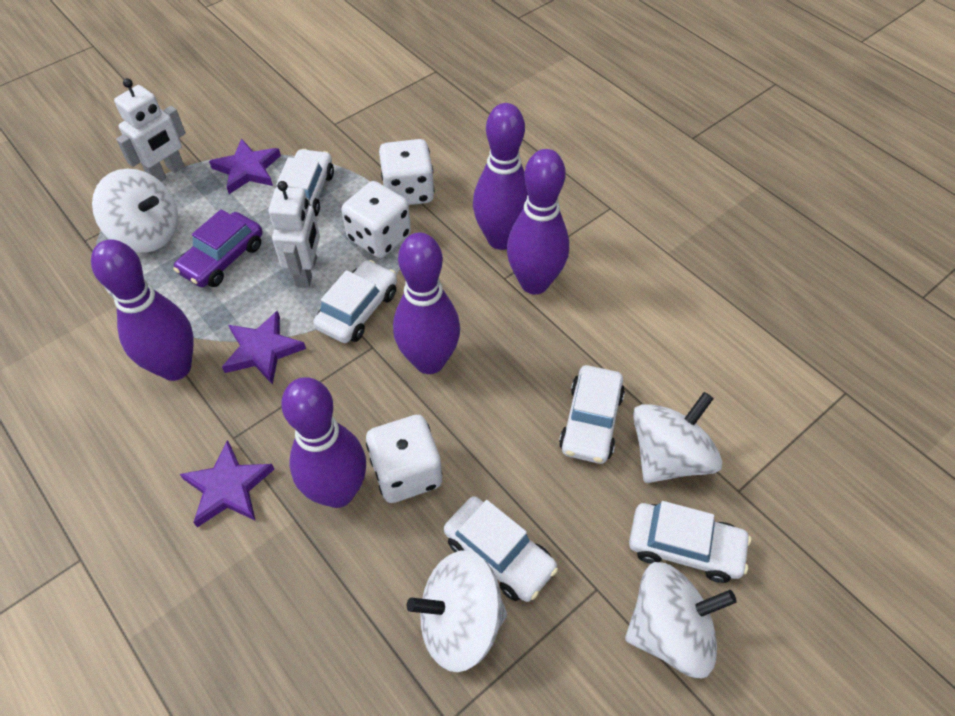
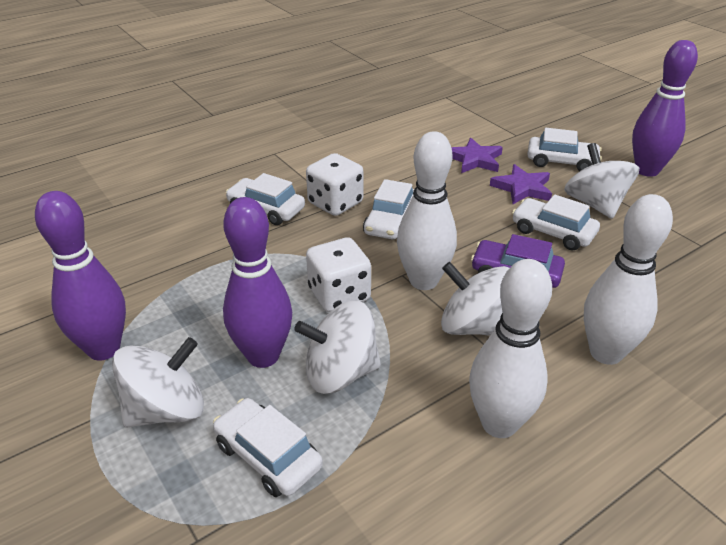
purple bowling pin: 5 -> 3
purple star: 3 -> 2
white bowling pin: 0 -> 3
white dice: 3 -> 2
white robot: 2 -> 0

